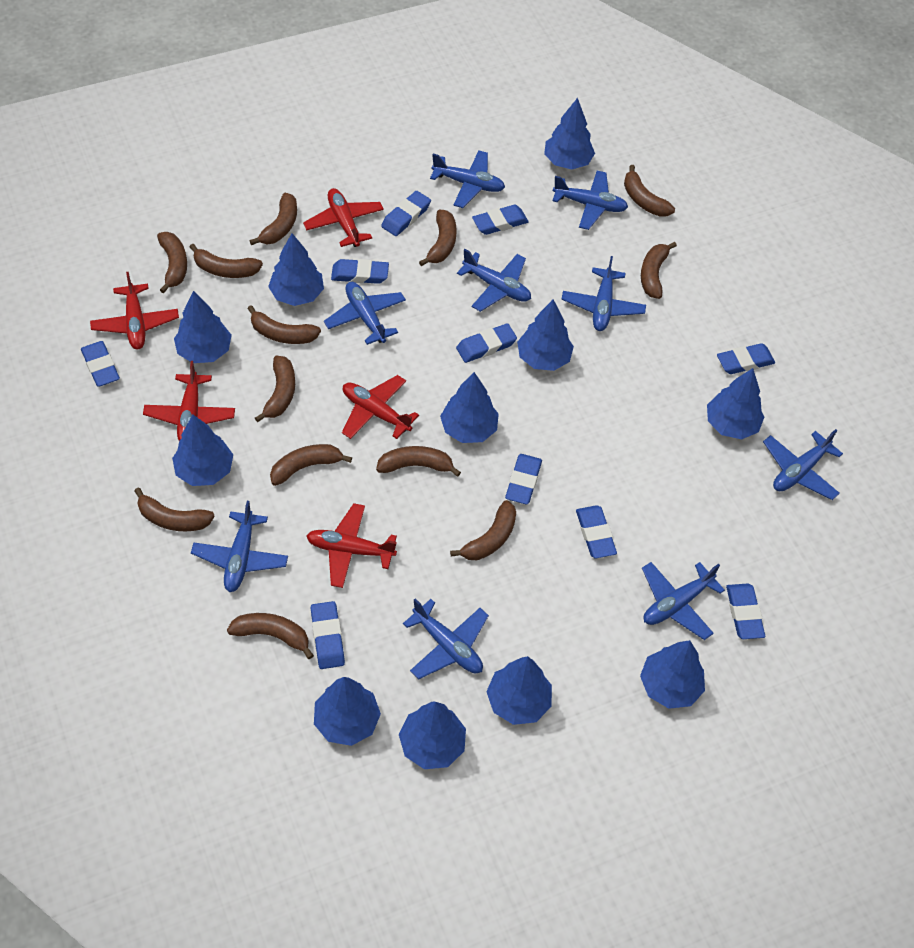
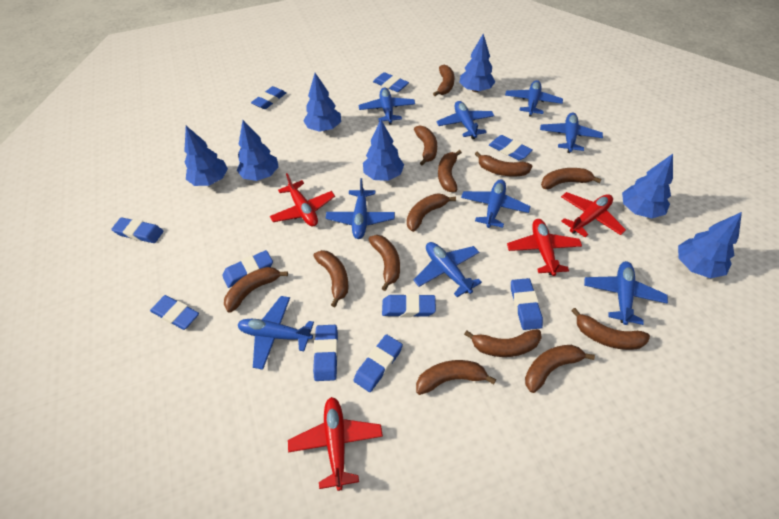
blue tree: 11 -> 7
red plane: 5 -> 4

